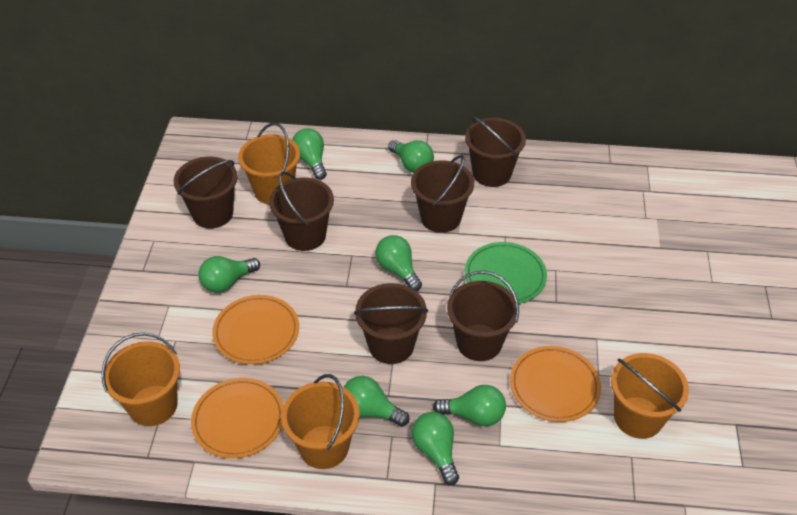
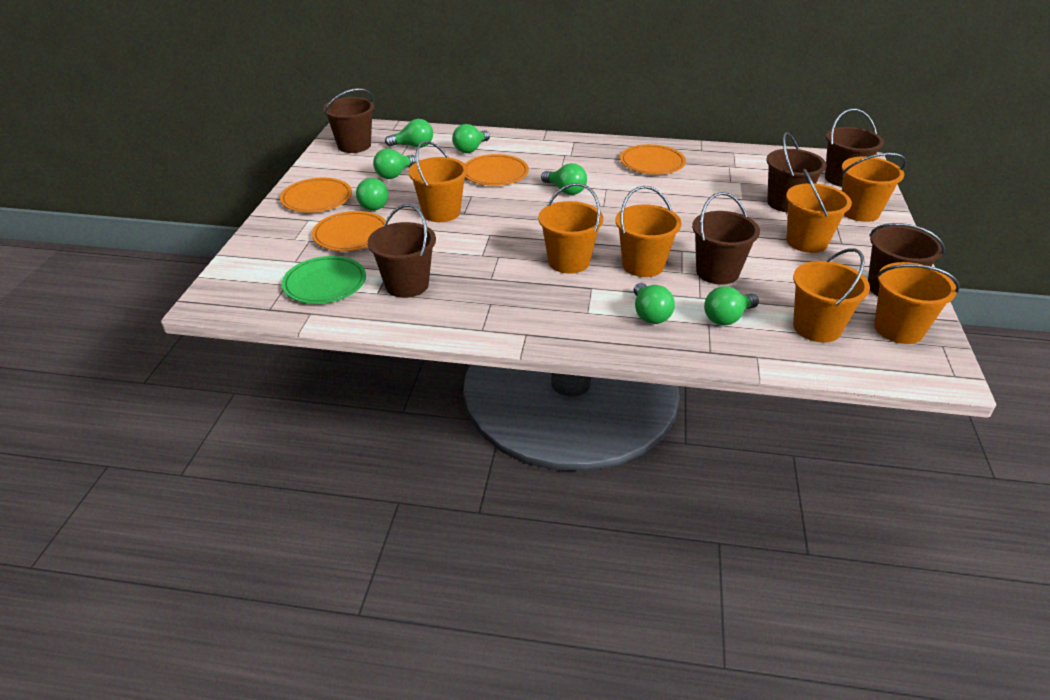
orange bucket: 4 -> 7
orange plate: 3 -> 4

